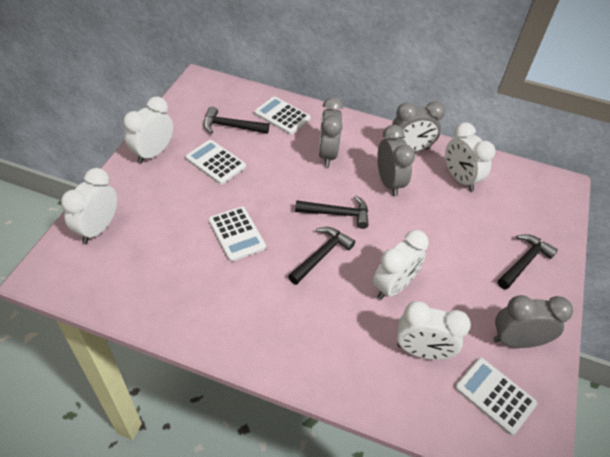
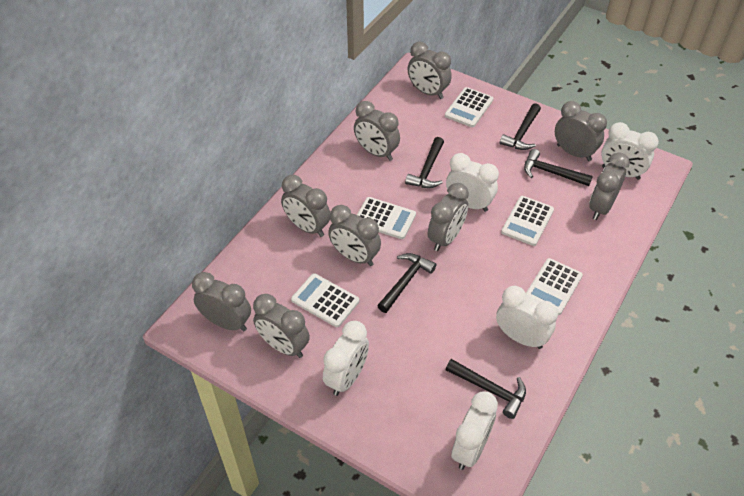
black hammer: 4 -> 5
grey clock: 4 -> 9
white calculator: 4 -> 5

